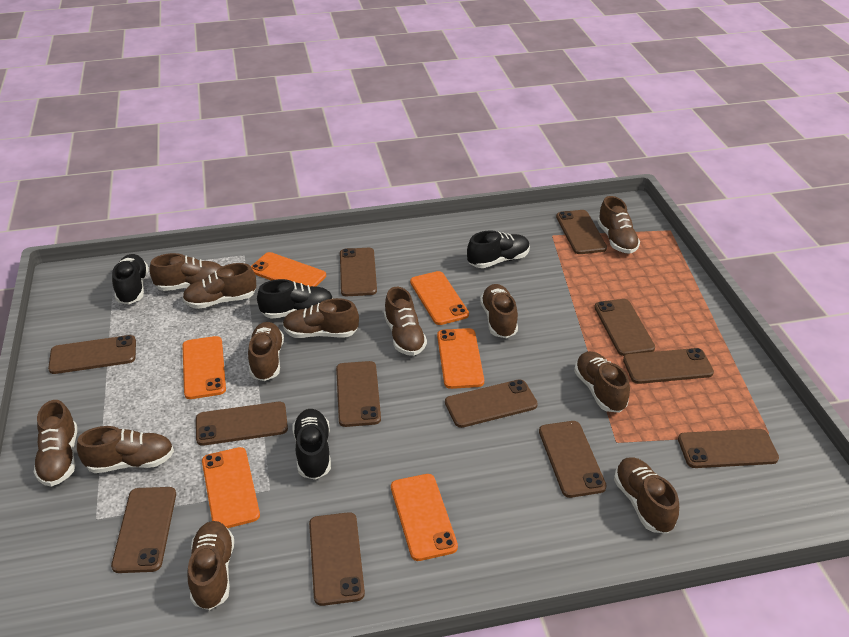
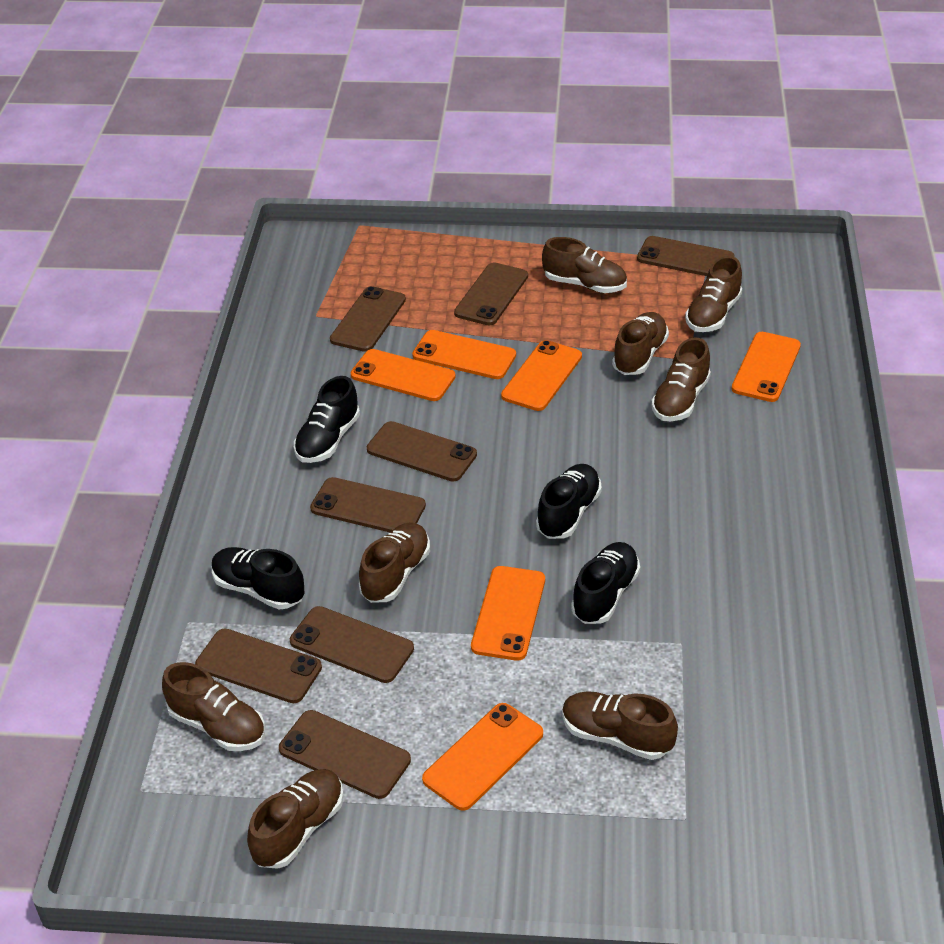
brown phone: 12 -> 8
brown shoe: 12 -> 8

